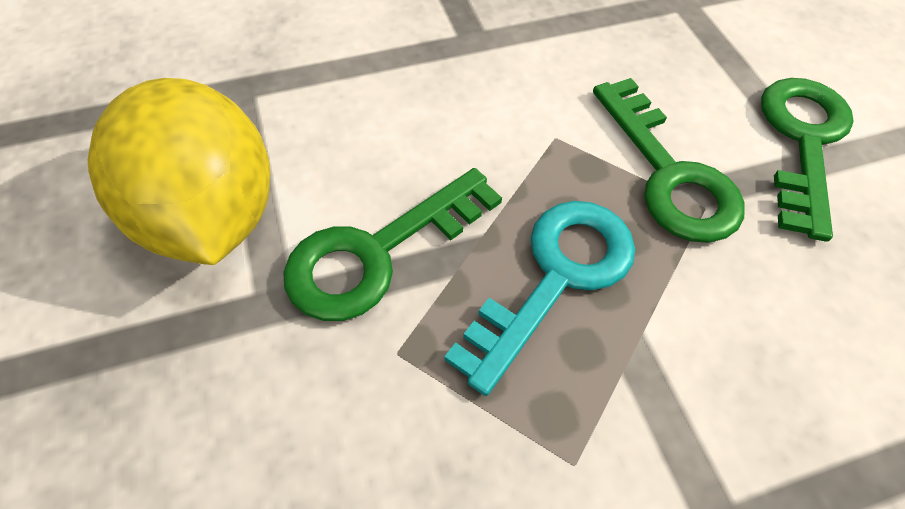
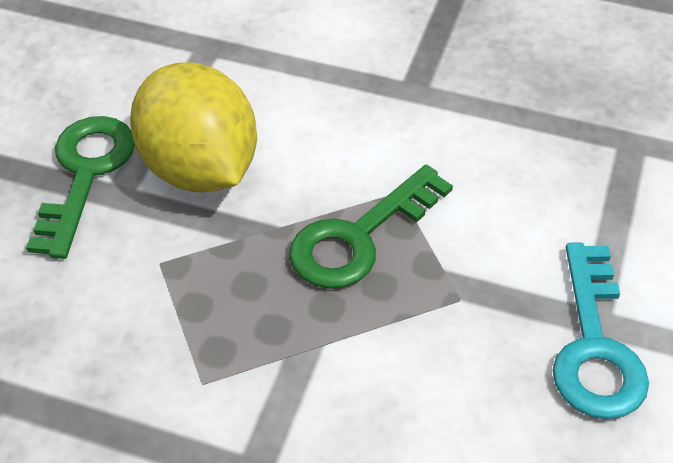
green key: 3 -> 2

